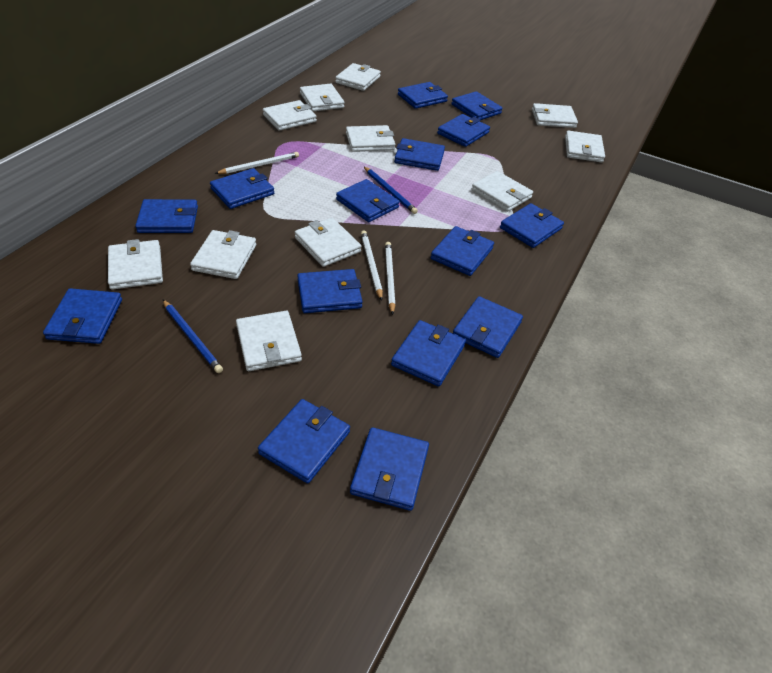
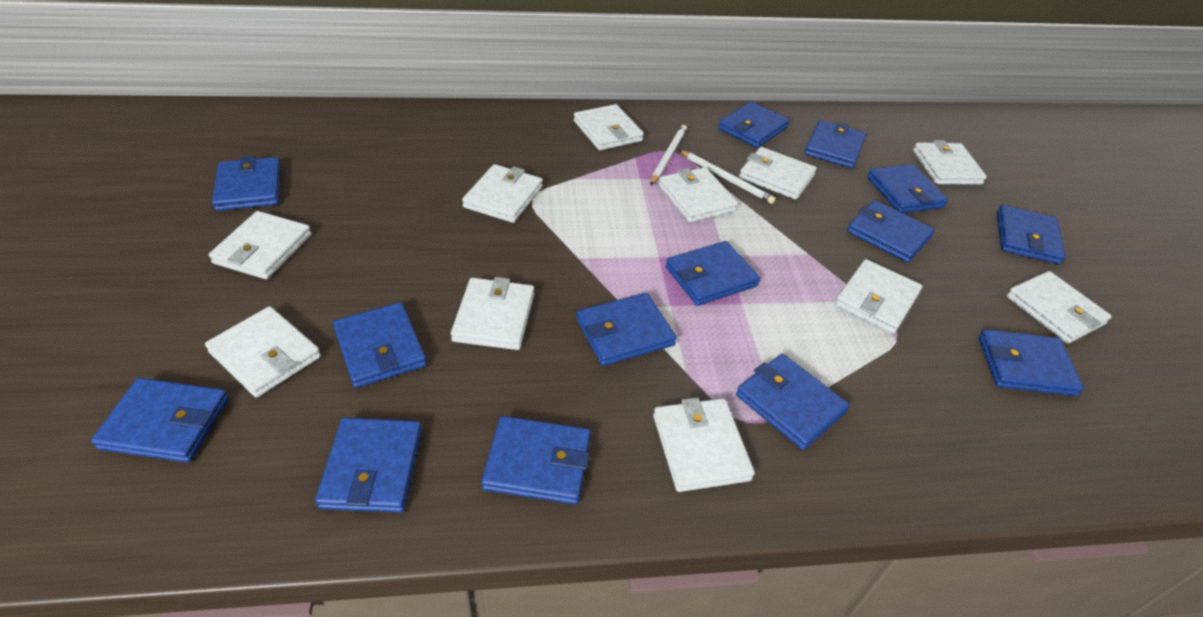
blue pencil: 2 -> 0
blue wallet: 15 -> 14
white pencil: 3 -> 2

